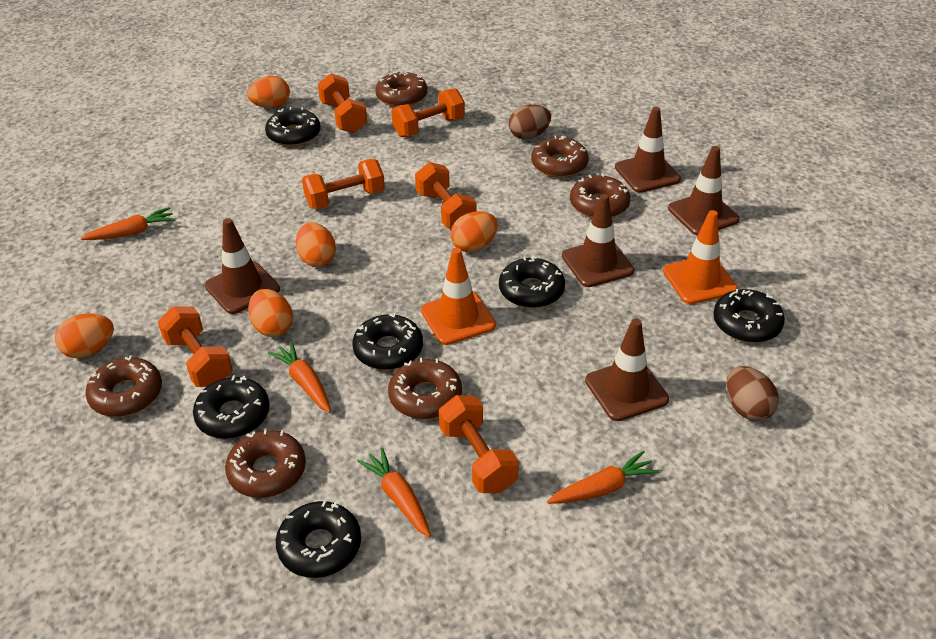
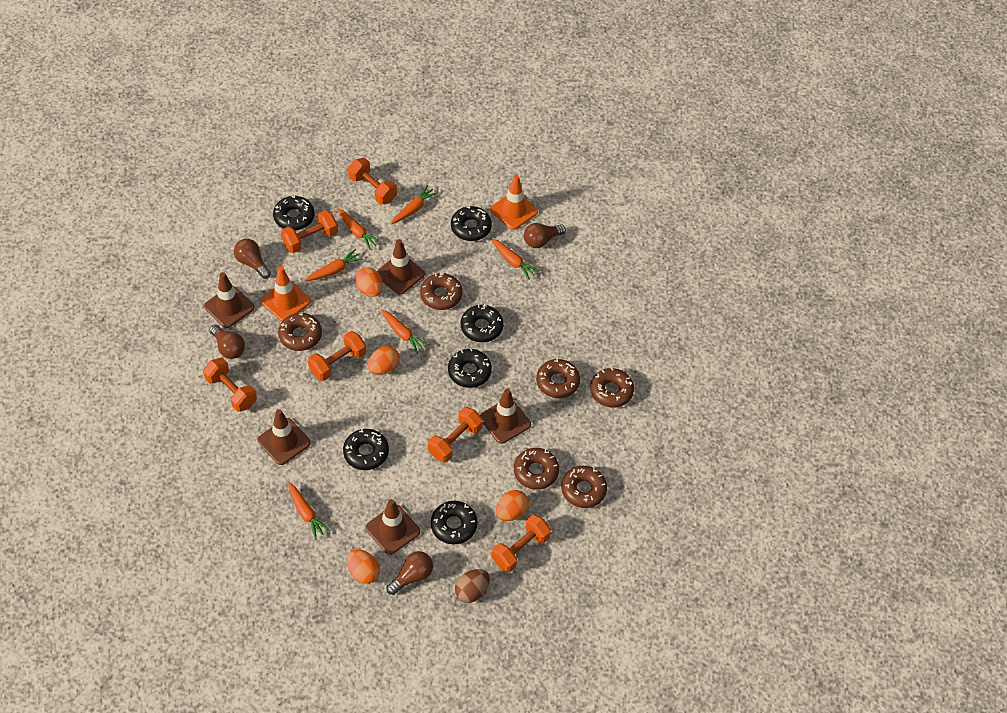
brown egg: 2 -> 1
brown light bulb: 0 -> 4
orange carrot: 4 -> 6
orange egg: 5 -> 4

